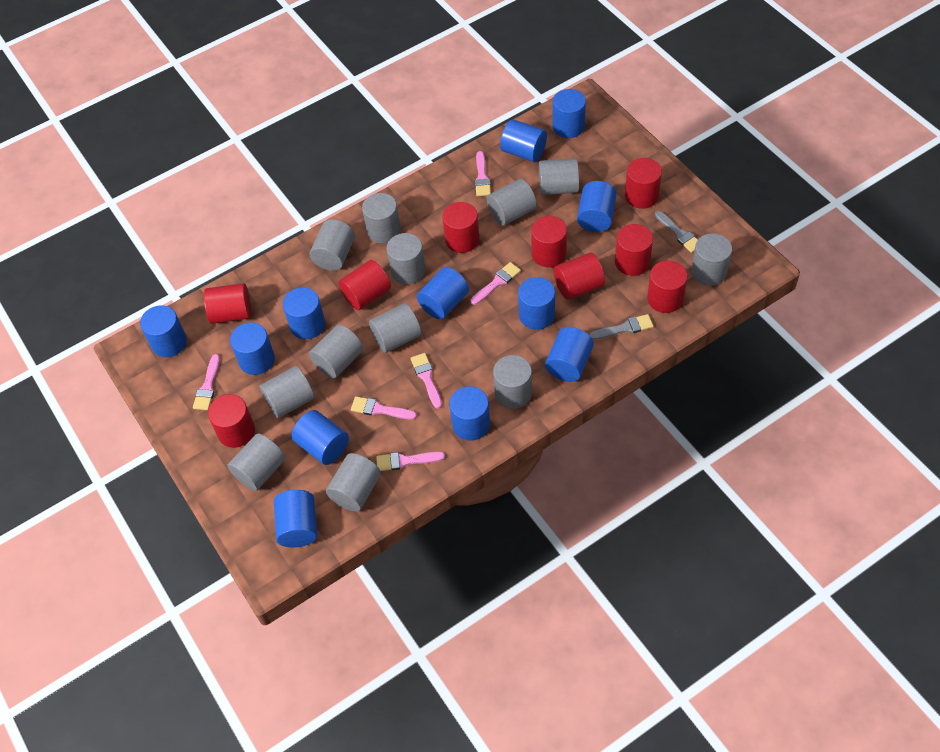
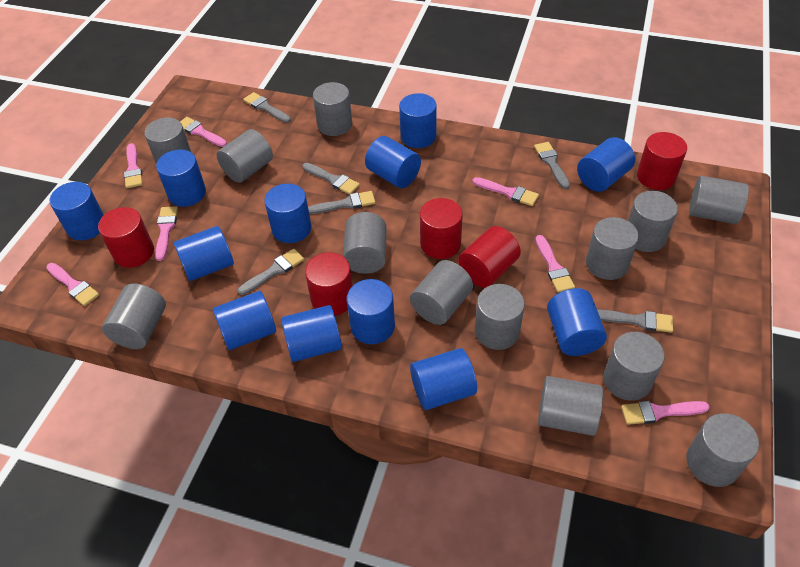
grey brush: 2 -> 6
grey cylinder: 12 -> 13
pink brush: 6 -> 7
red cylinder: 9 -> 5

